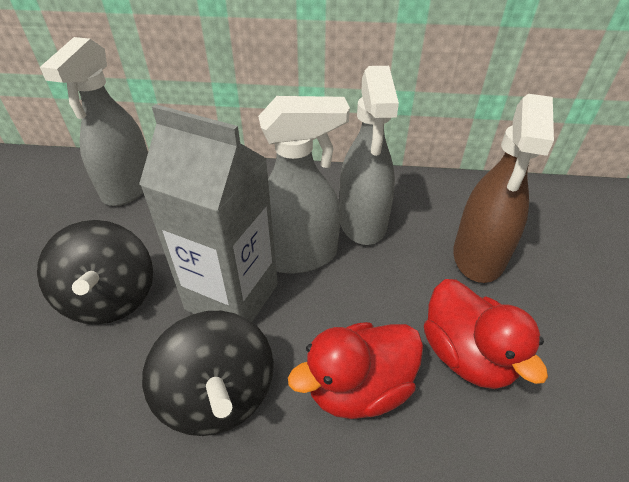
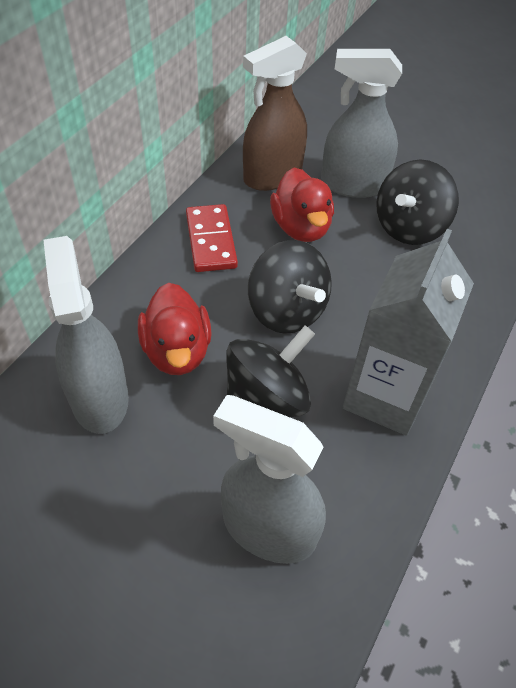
black spinning top: 2 -> 3
red domino: 0 -> 1

